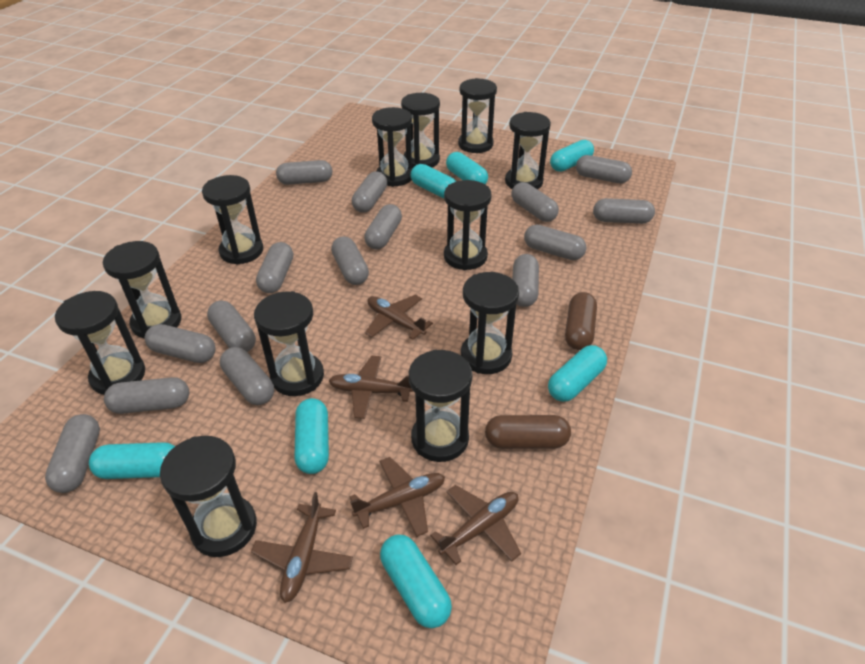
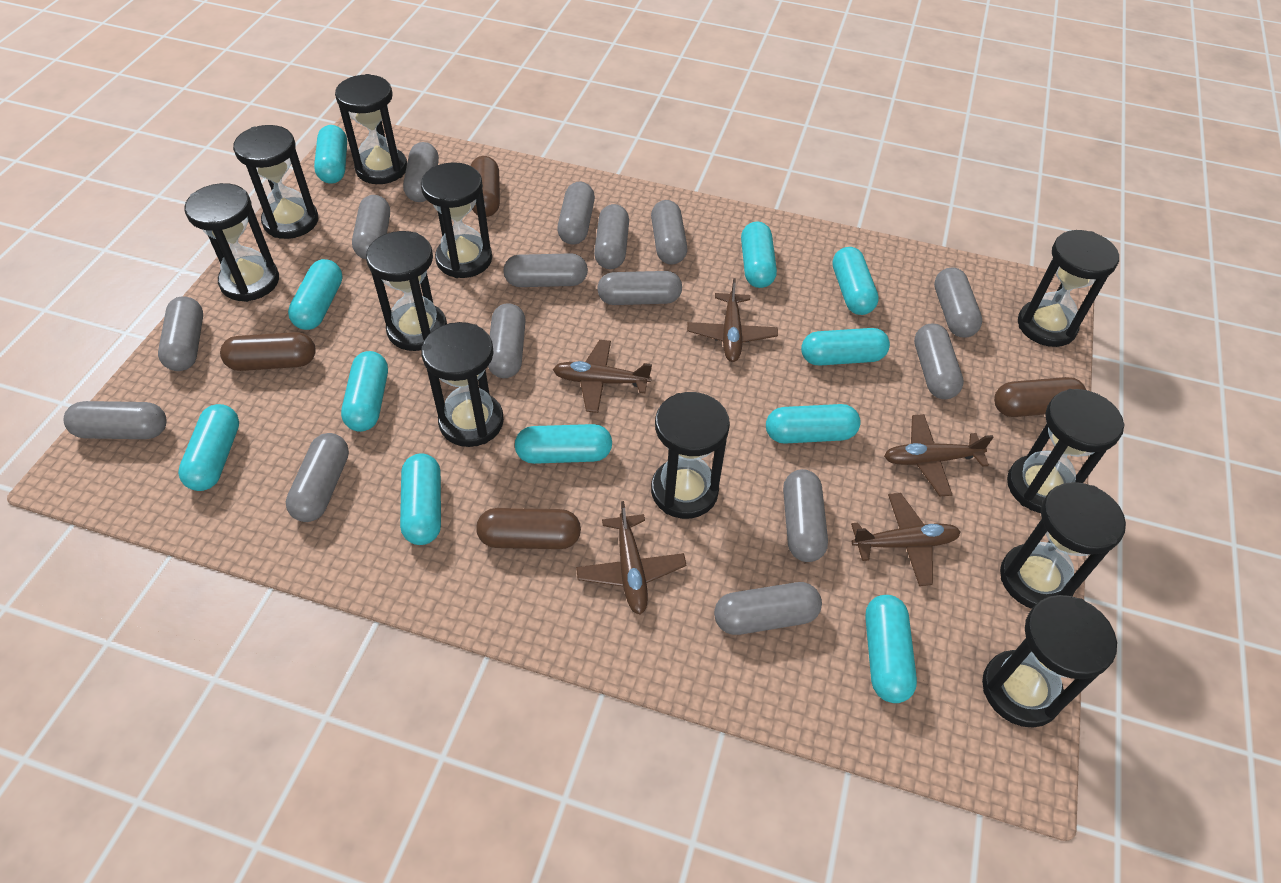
black hourglass: 12 -> 11
brown capsule: 2 -> 4
turquoise capsule: 7 -> 11

